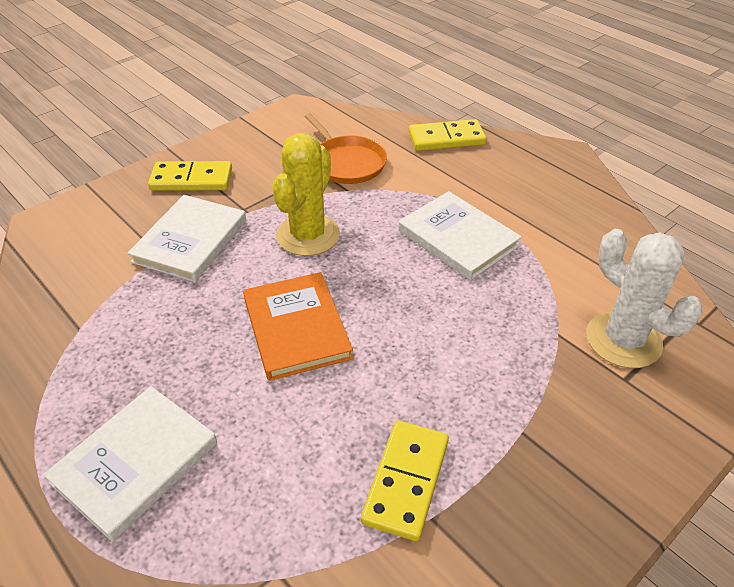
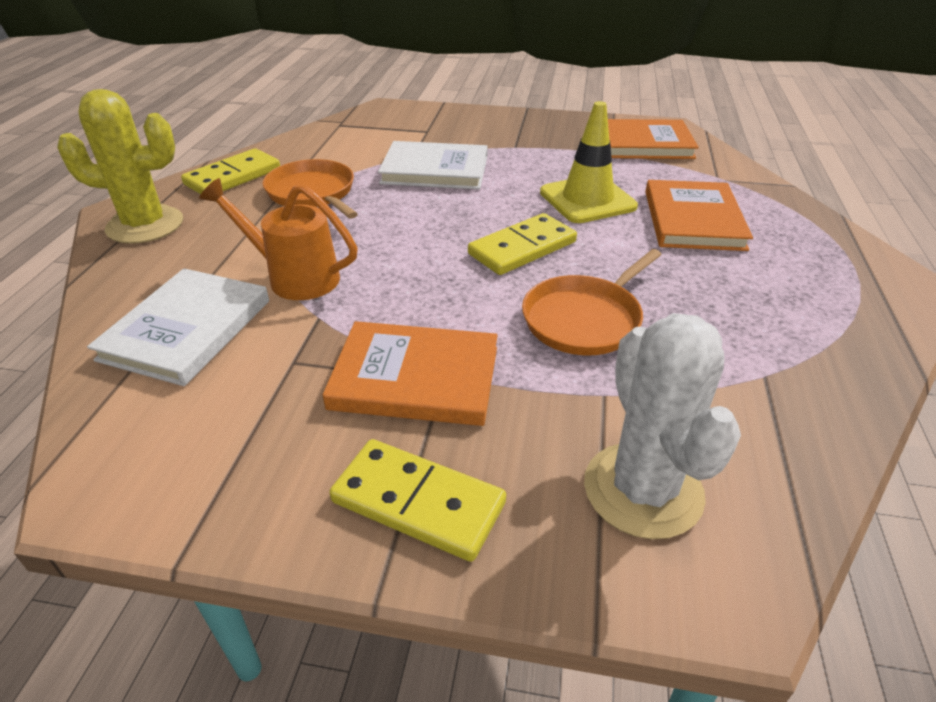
orange book: 1 -> 3
orange pan: 1 -> 2
orange watering can: 0 -> 1
white book: 3 -> 2
yellow traffic cone: 0 -> 1

